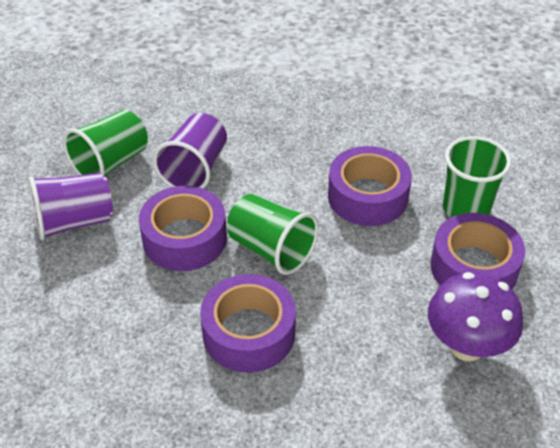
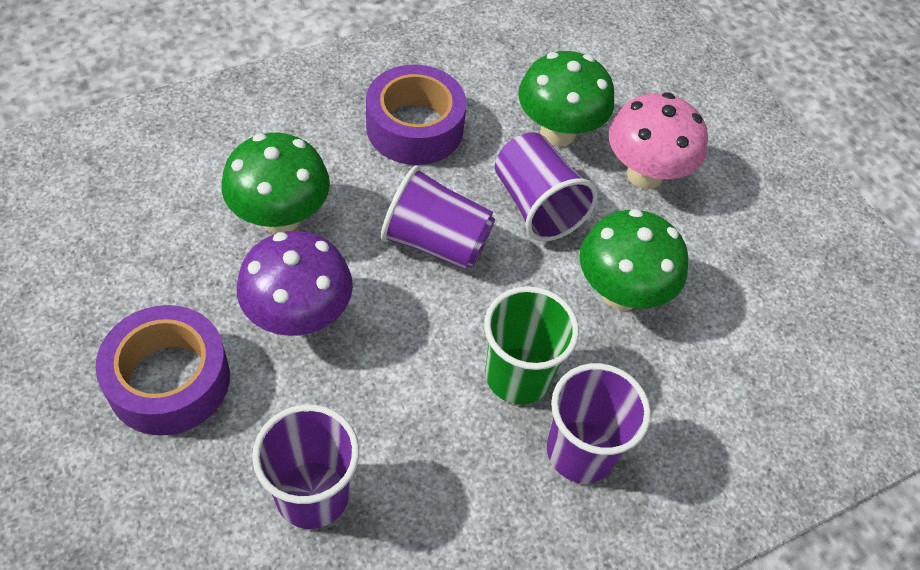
green cup: 3 -> 1
green mushroom: 0 -> 3
pink mushroom: 0 -> 1
purple cup: 2 -> 4
purple tape: 4 -> 2

